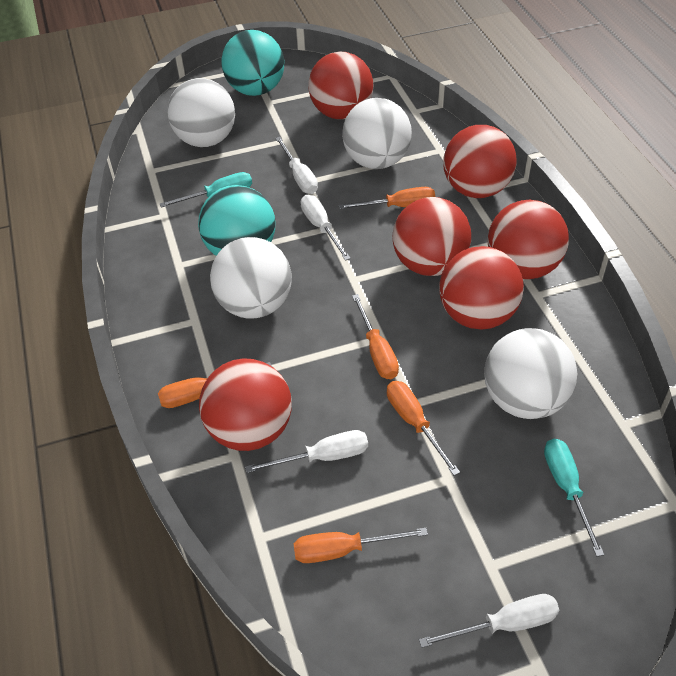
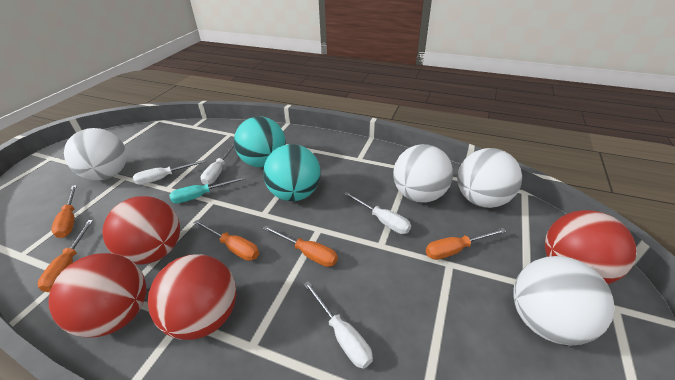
red ball: 6 -> 4
turquoise screwdriver: 2 -> 1

